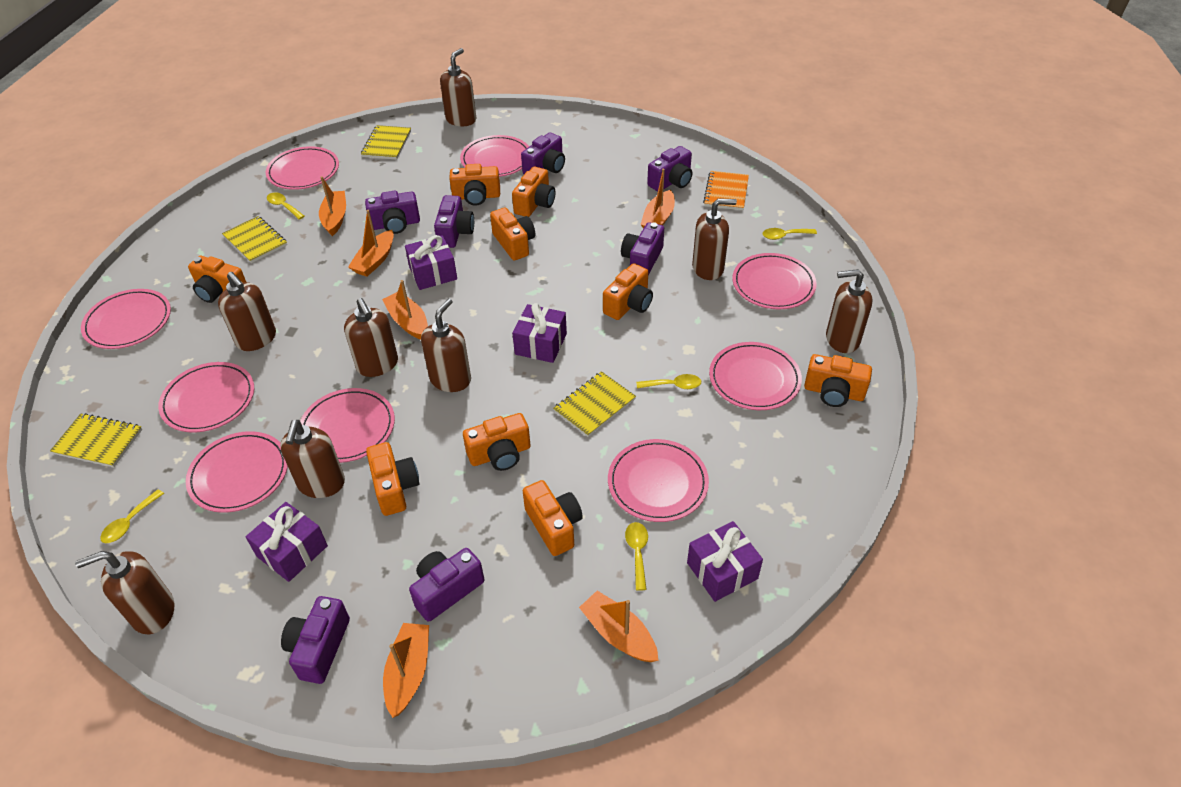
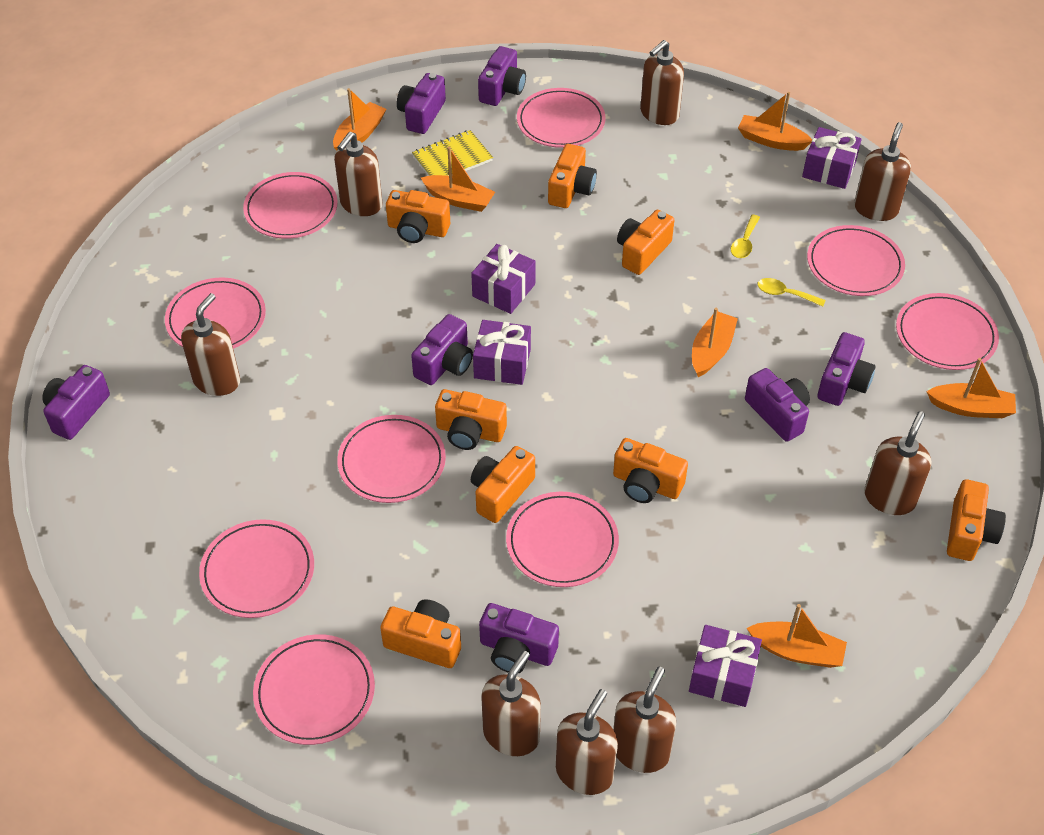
orange camera: 9 -> 8
orange notebook: 1 -> 0
yellow notebook: 4 -> 1
yellow spoon: 5 -> 2

